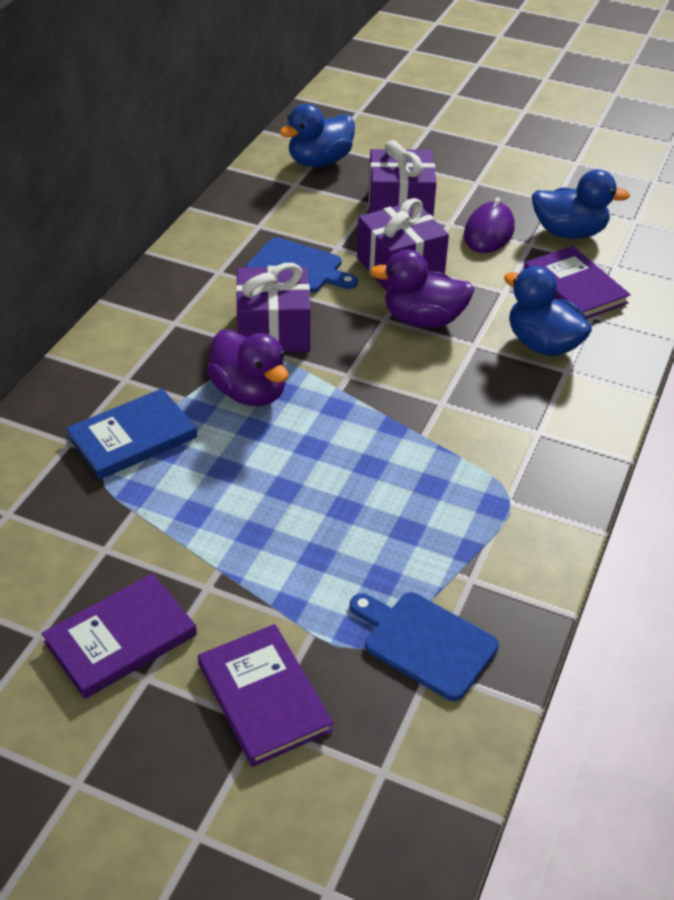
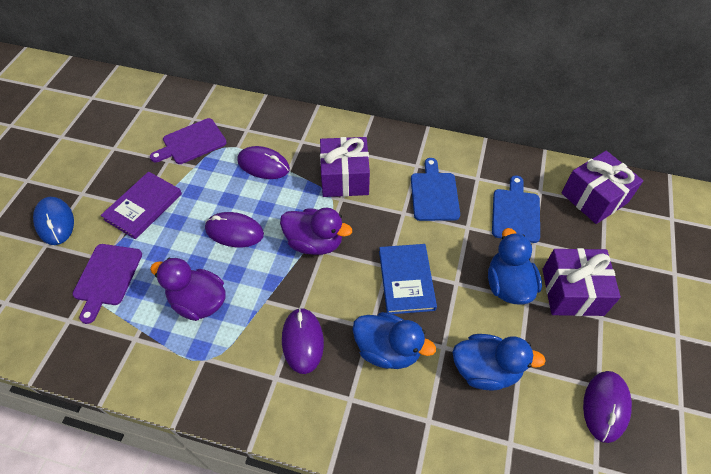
blue mouse: 0 -> 1
purple book: 3 -> 1
purple cutting board: 0 -> 2
purple mouse: 1 -> 4

